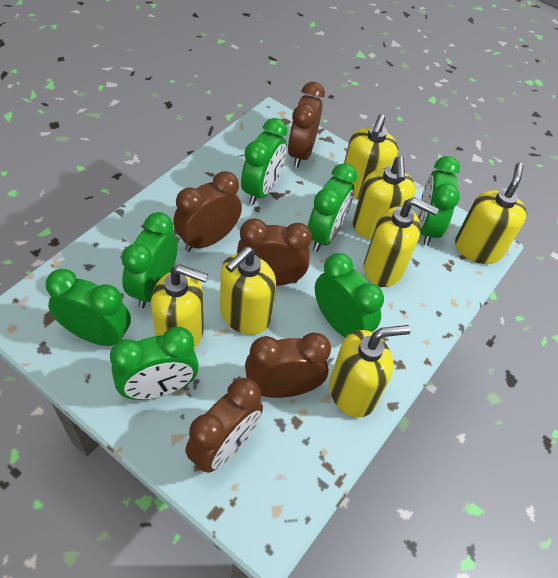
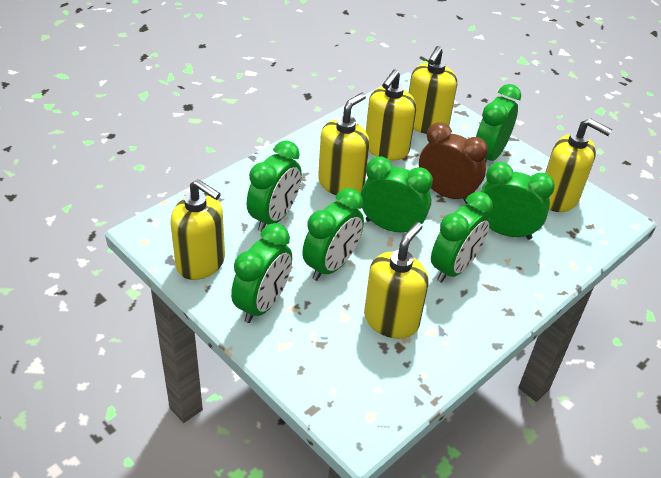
brown clock: 5 -> 1
yellow soap dispenser: 7 -> 6

